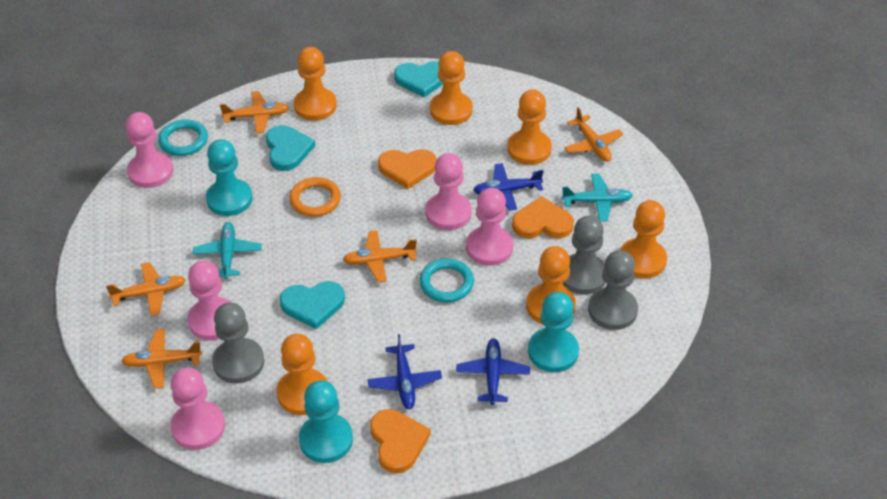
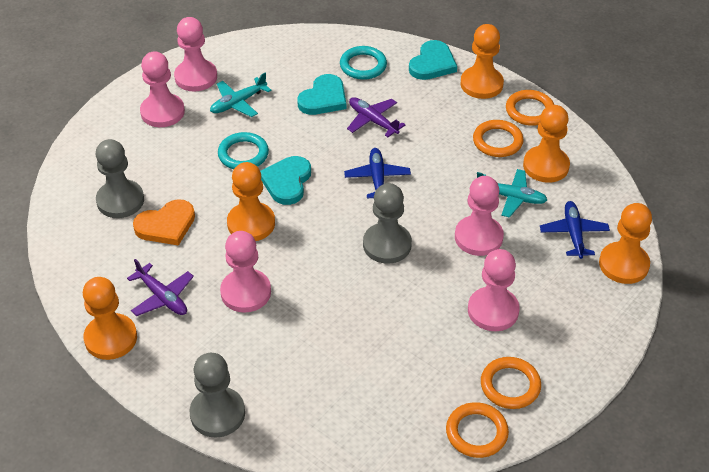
blue plane: 3 -> 2
orange heart: 3 -> 1
orange pawn: 6 -> 5
orange plane: 5 -> 0
orange ring: 1 -> 4
purple plane: 0 -> 2
turquoise pawn: 3 -> 0

